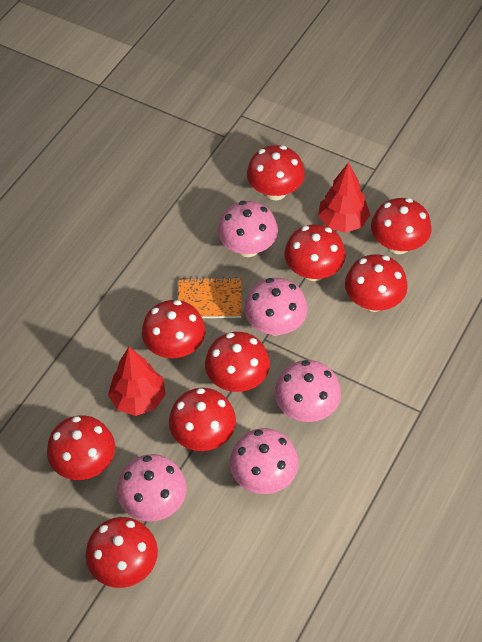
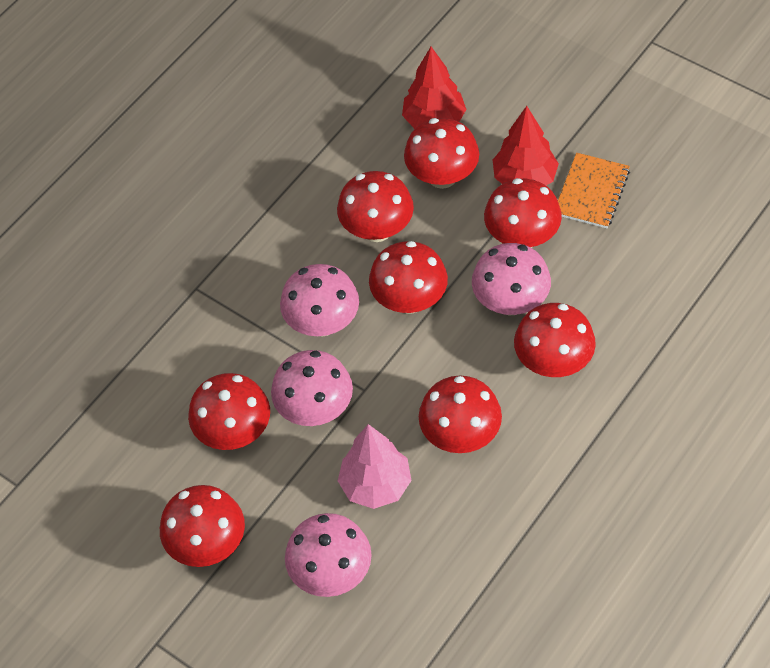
pink mushroom: 5 -> 4
pink tree: 0 -> 1
red mushroom: 9 -> 8

